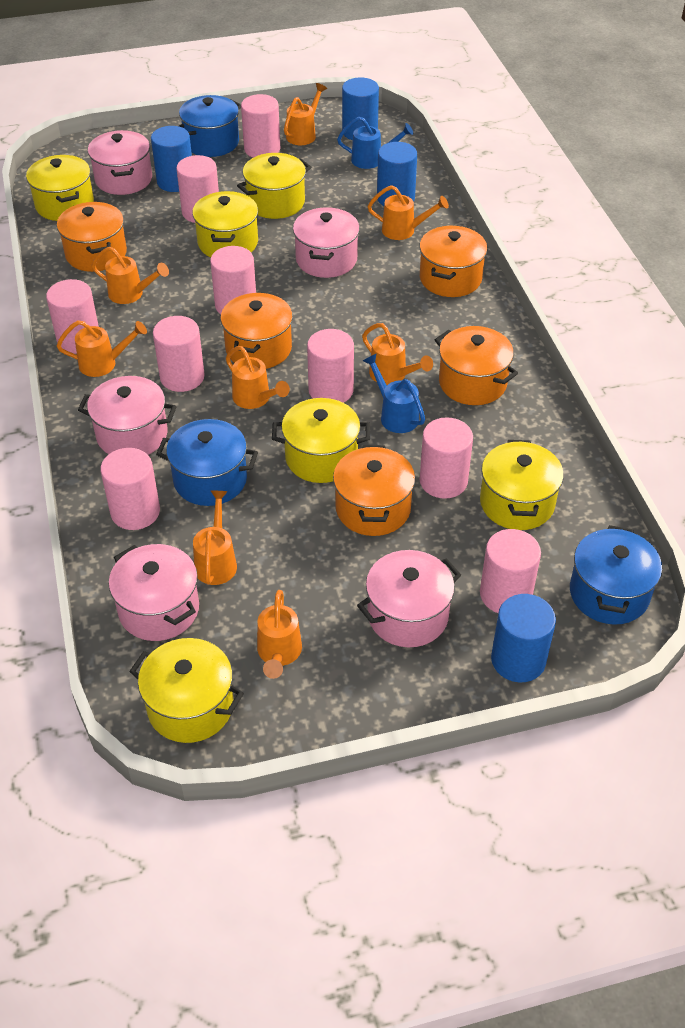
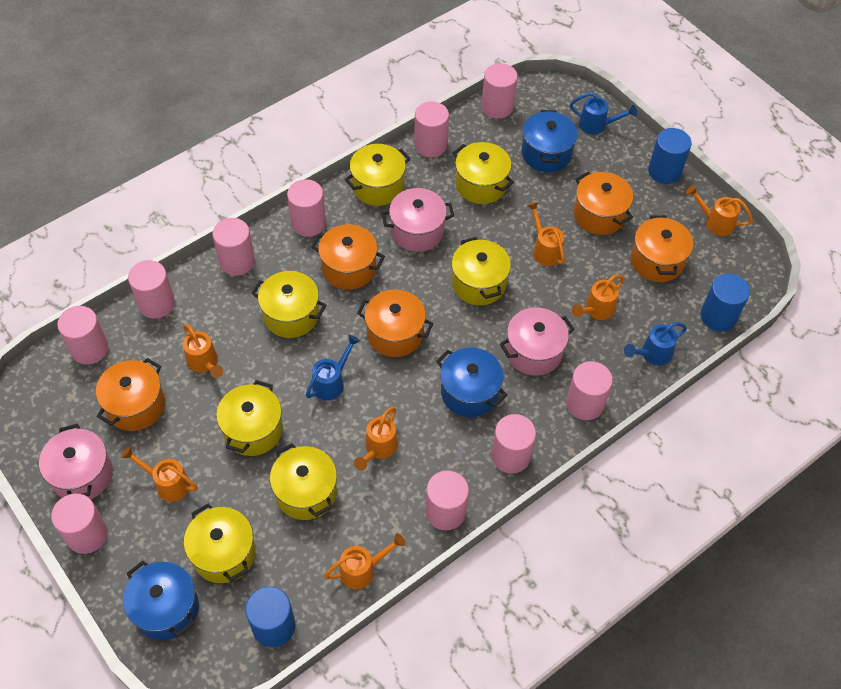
blue cylinder: 4 -> 3
blue watering can: 2 -> 3
orange watering can: 8 -> 7
pink cylinder: 9 -> 10
pink pot: 5 -> 3
yellow pot: 6 -> 7

